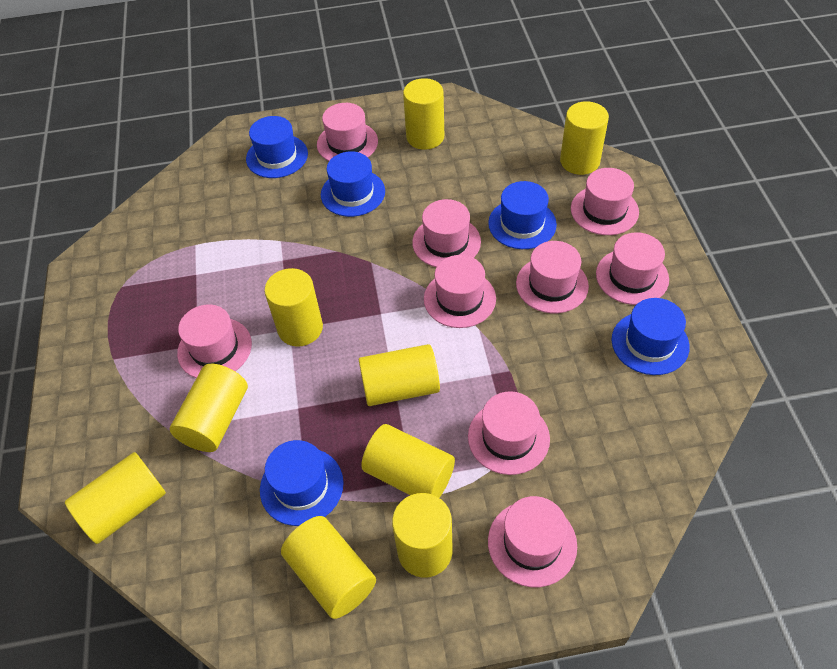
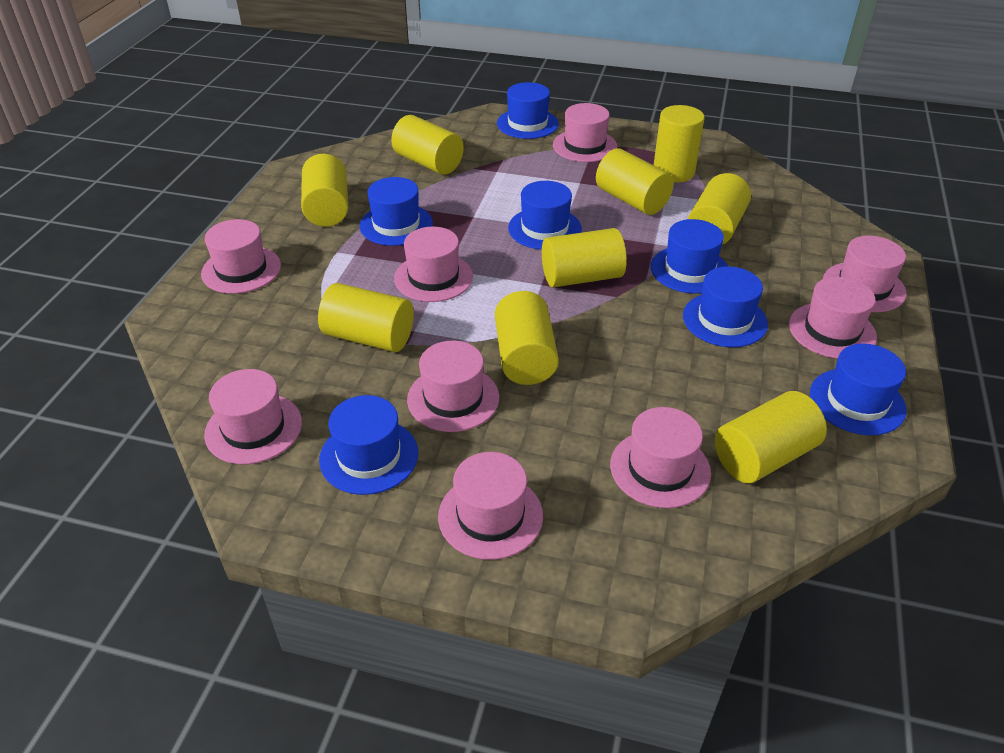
blue hat: 5 -> 7

